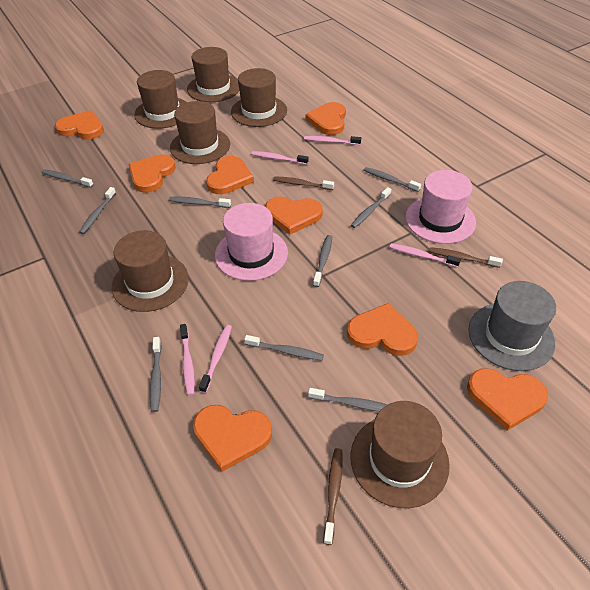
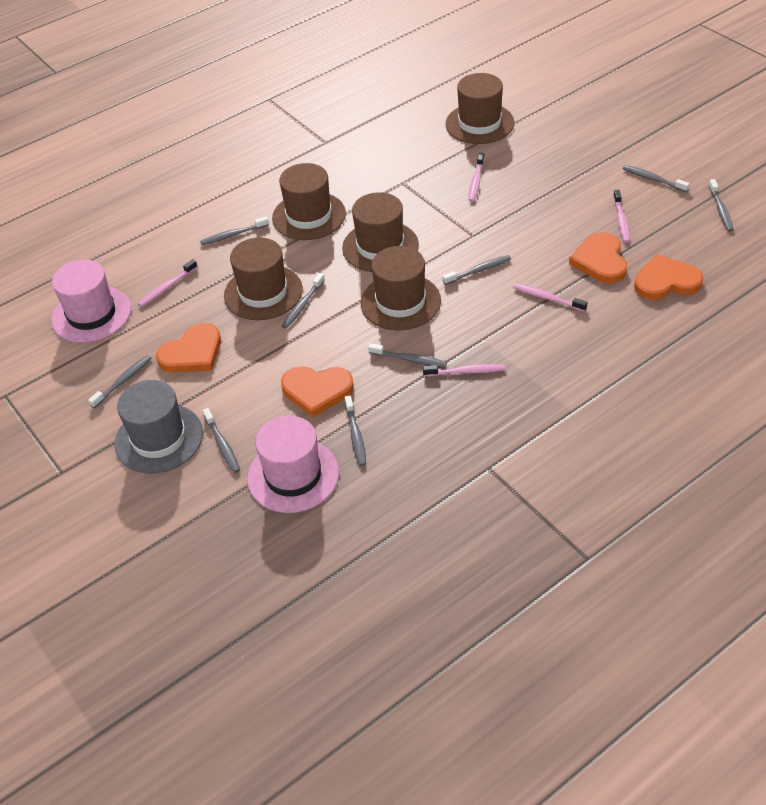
brown hat: 6 -> 5
brown toothbrush: 3 -> 0
orange heart: 8 -> 4

